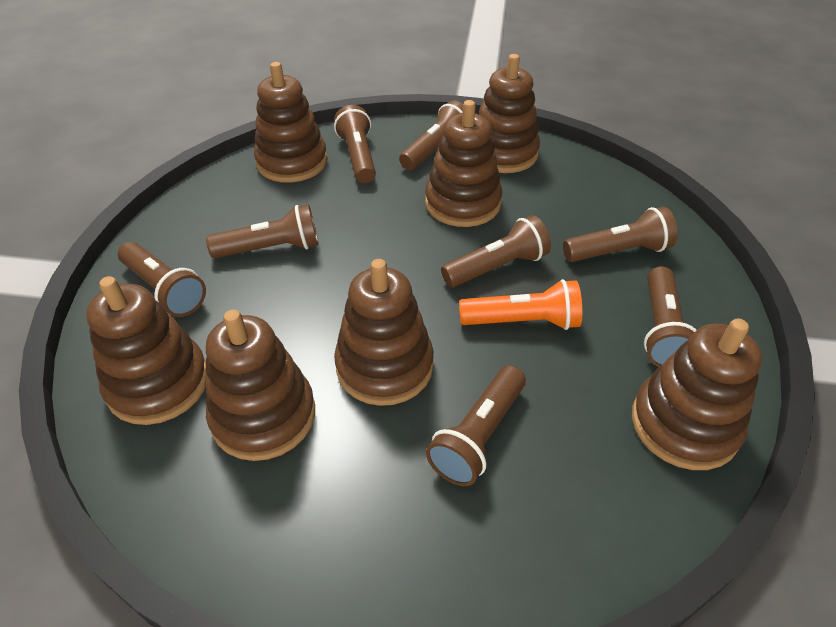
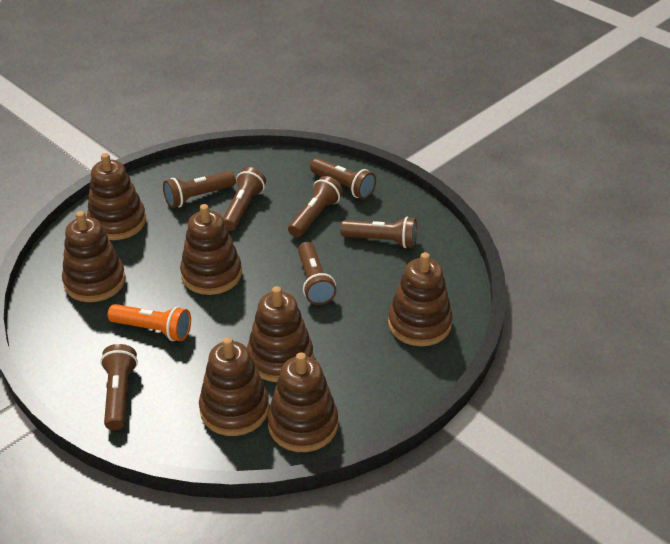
brown flashlight: 8 -> 7

